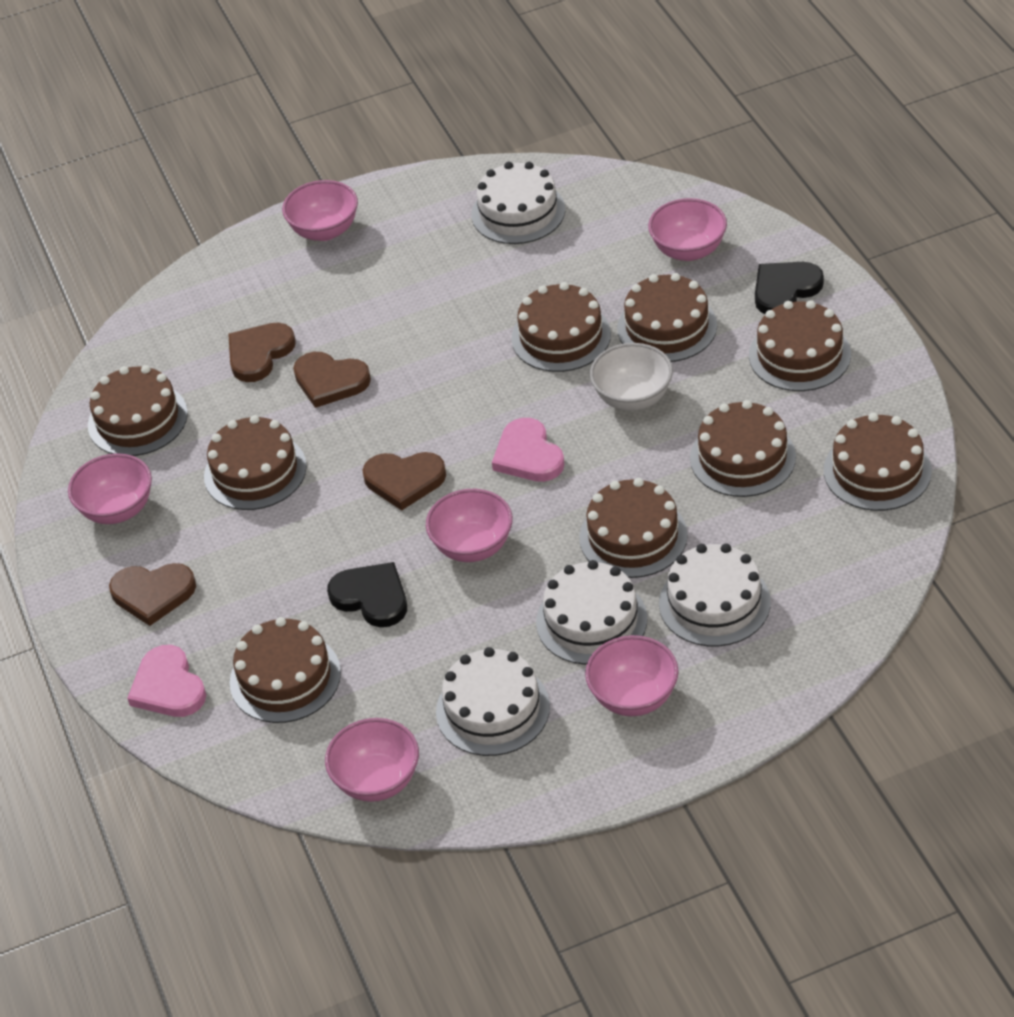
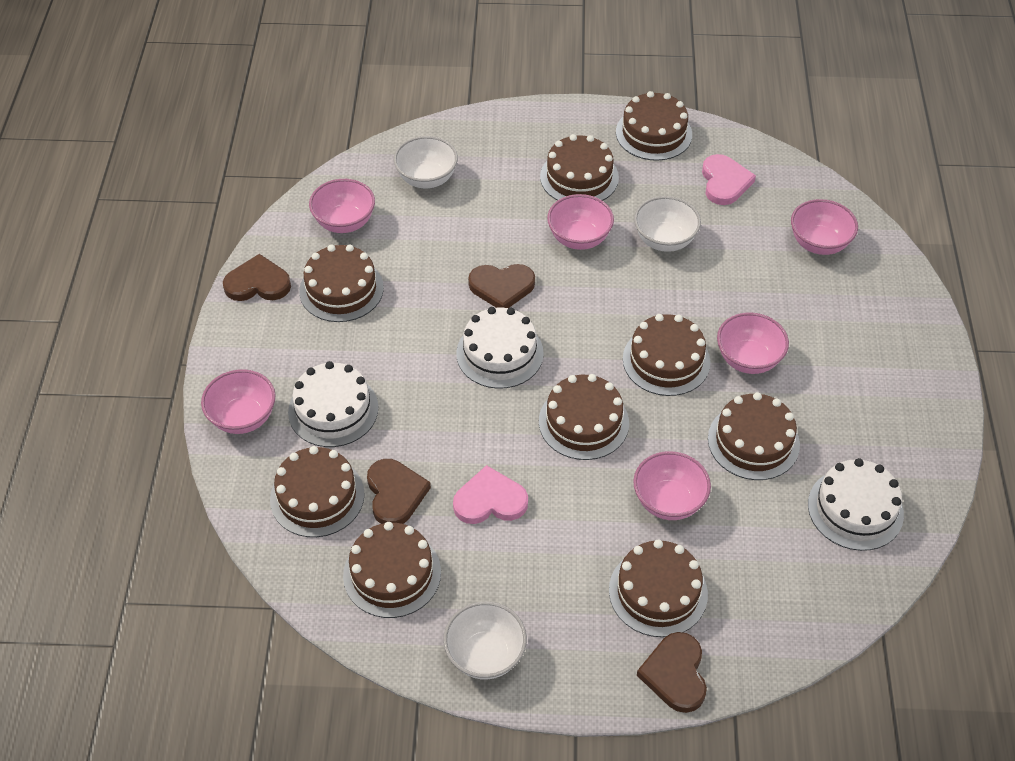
black heart: 2 -> 0
white bowl: 1 -> 3
white cake: 4 -> 3

